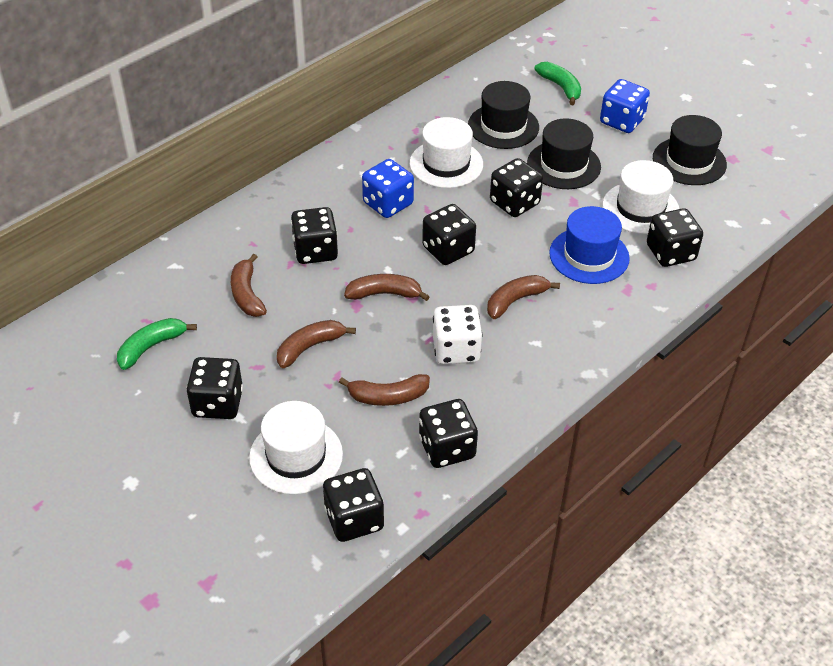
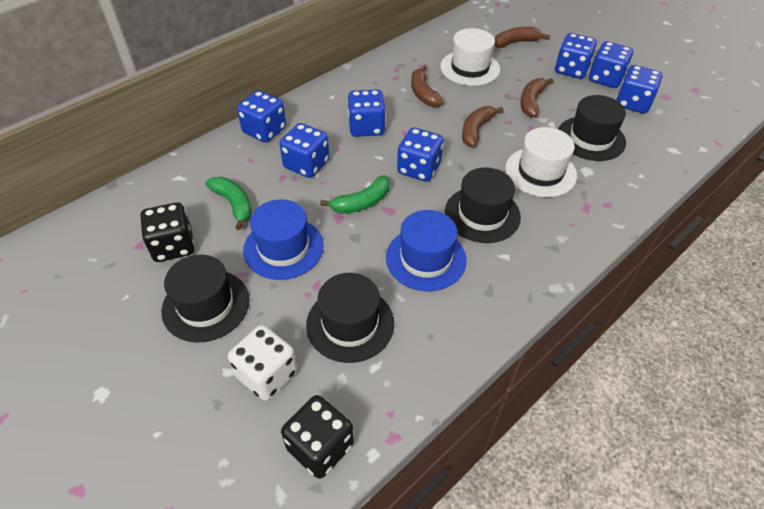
black dice: 7 -> 2
black hat: 3 -> 4
blue dice: 2 -> 7
blue hat: 1 -> 2
brown banana: 5 -> 4
white hat: 3 -> 2

